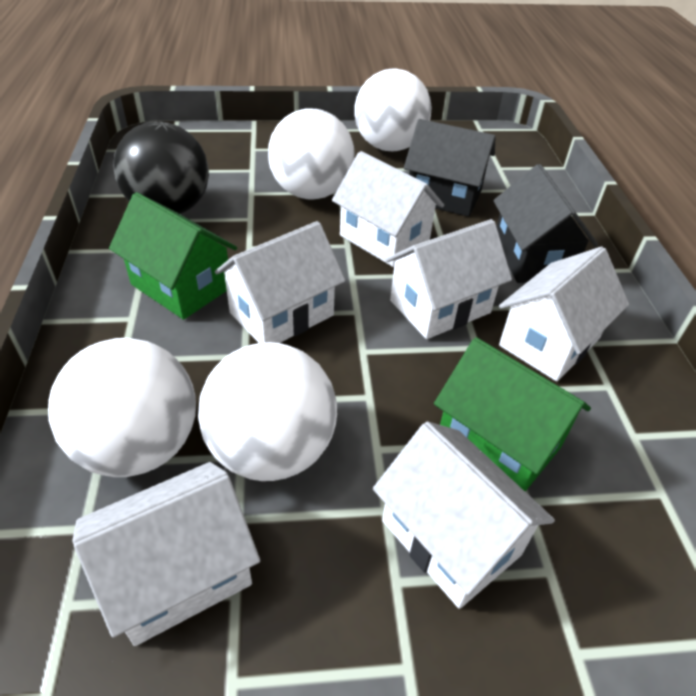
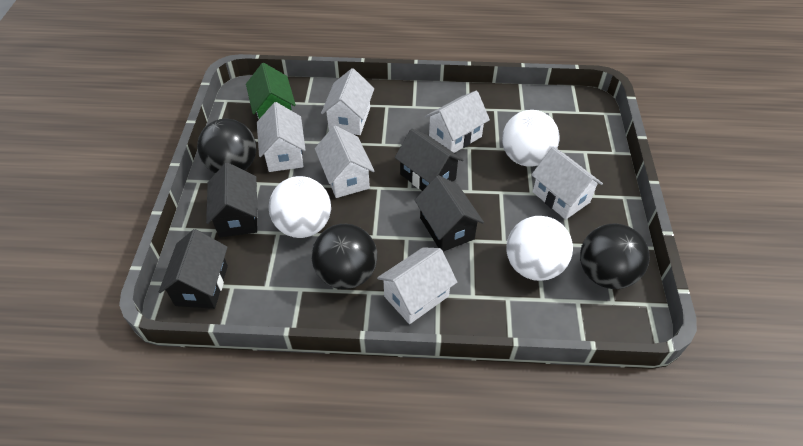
black ball: 1 -> 3
black house: 2 -> 4
green house: 2 -> 1
white ball: 4 -> 3

